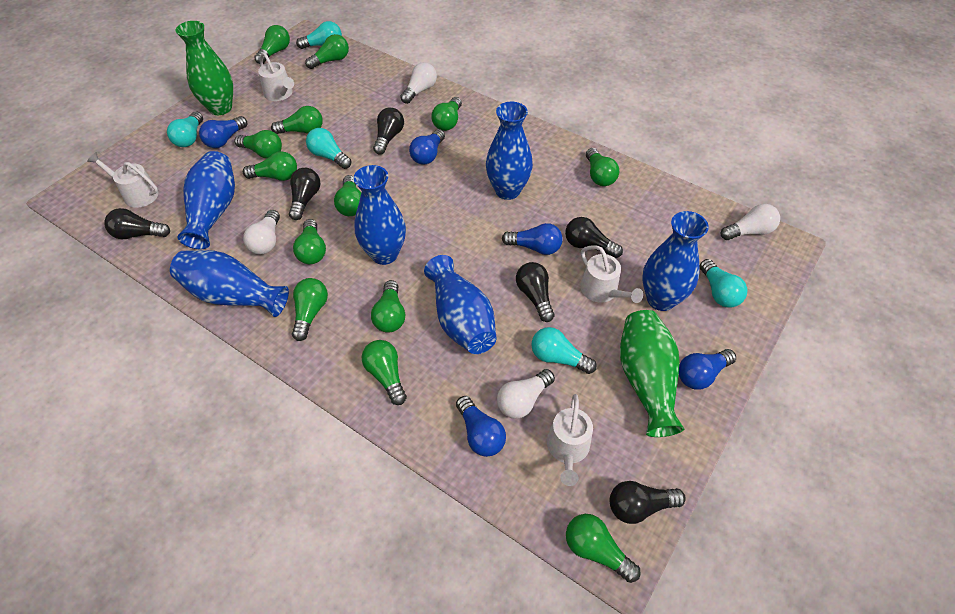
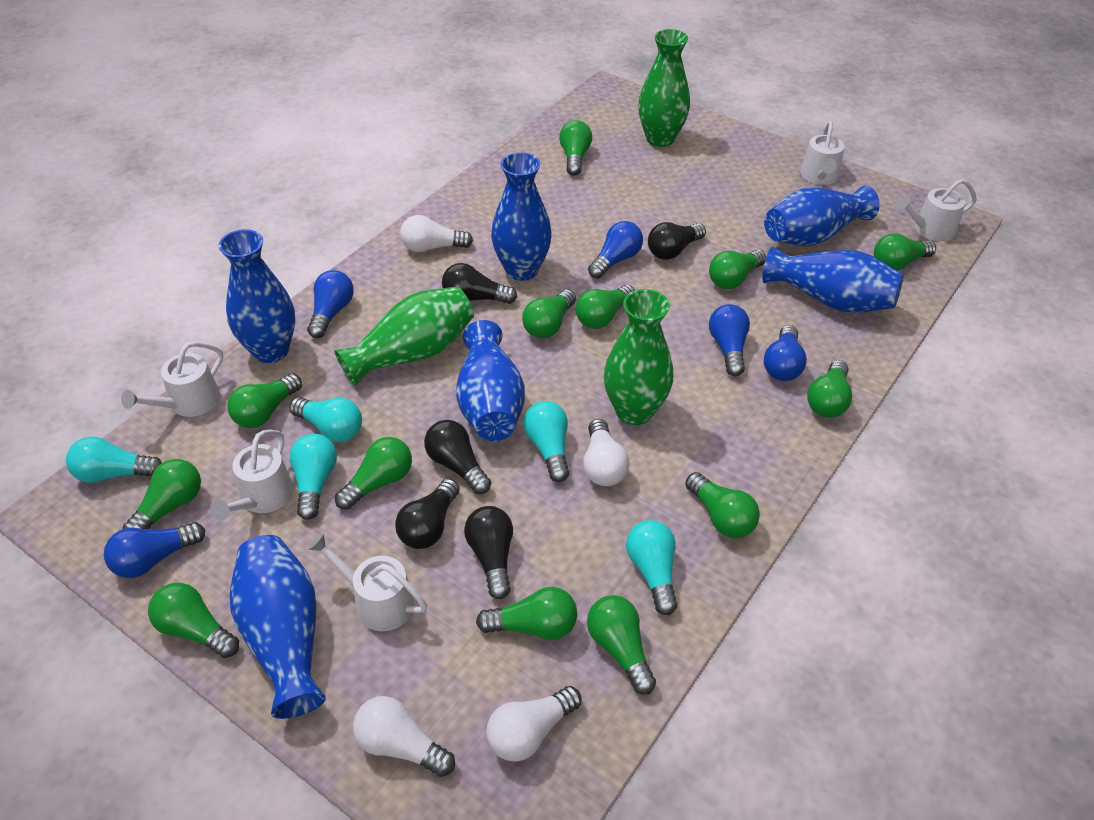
black light bulb: 6 -> 5
green vase: 2 -> 3
white watering can: 4 -> 5

